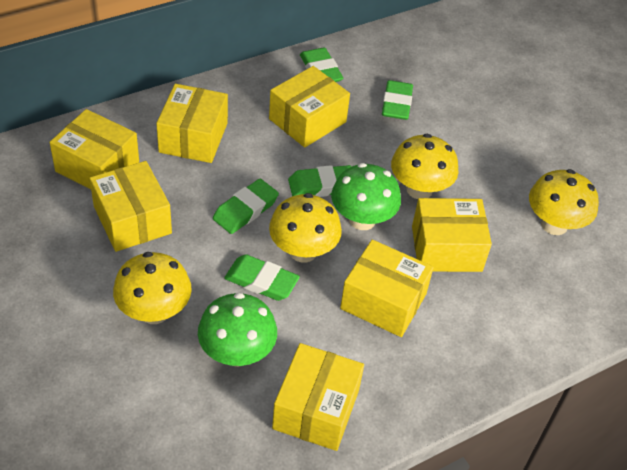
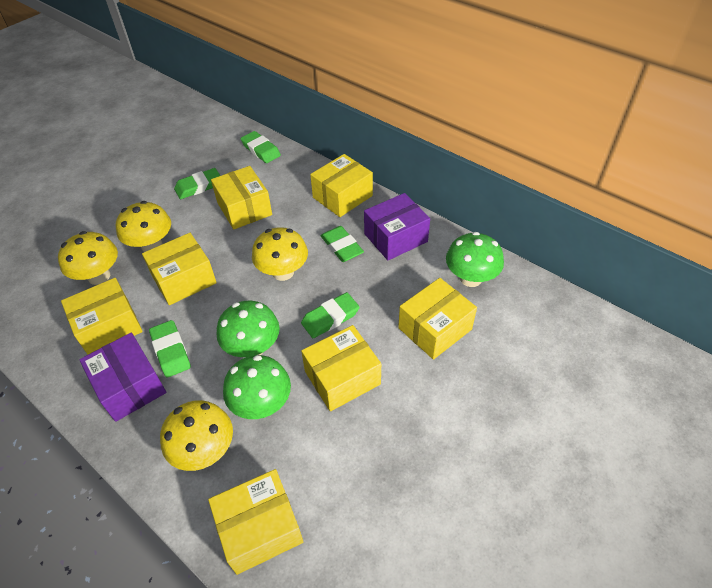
green mushroom: 2 -> 3
purple box: 0 -> 2

